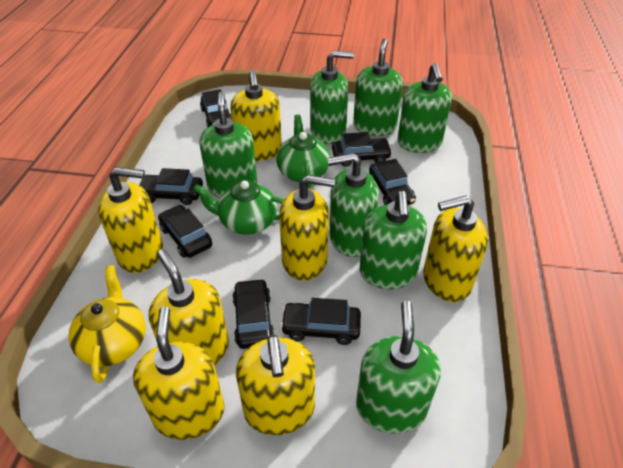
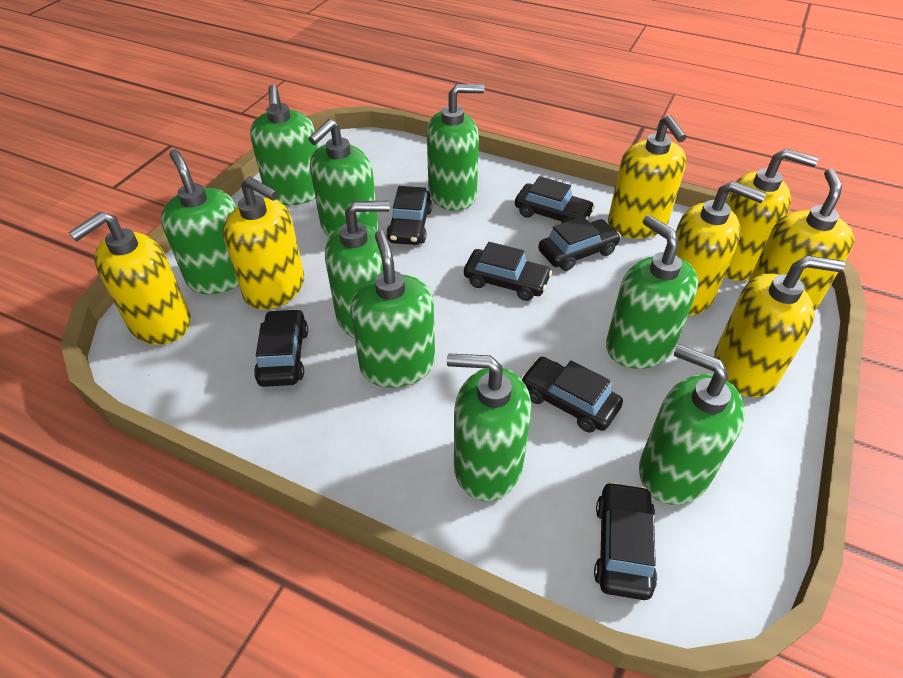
green soap dispenser: 7 -> 9
green teapot: 2 -> 0
yellow teapot: 1 -> 0

